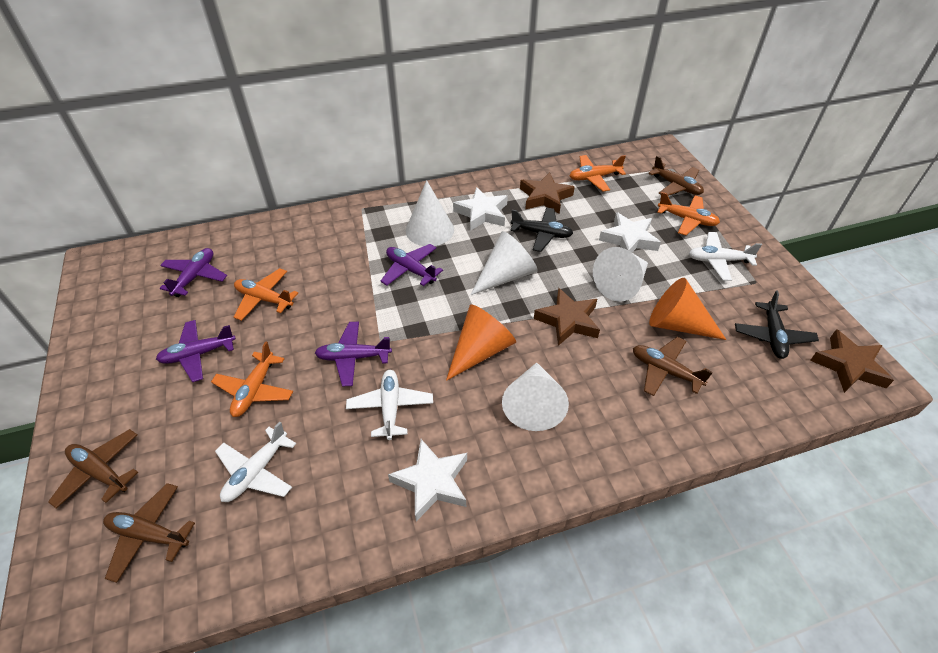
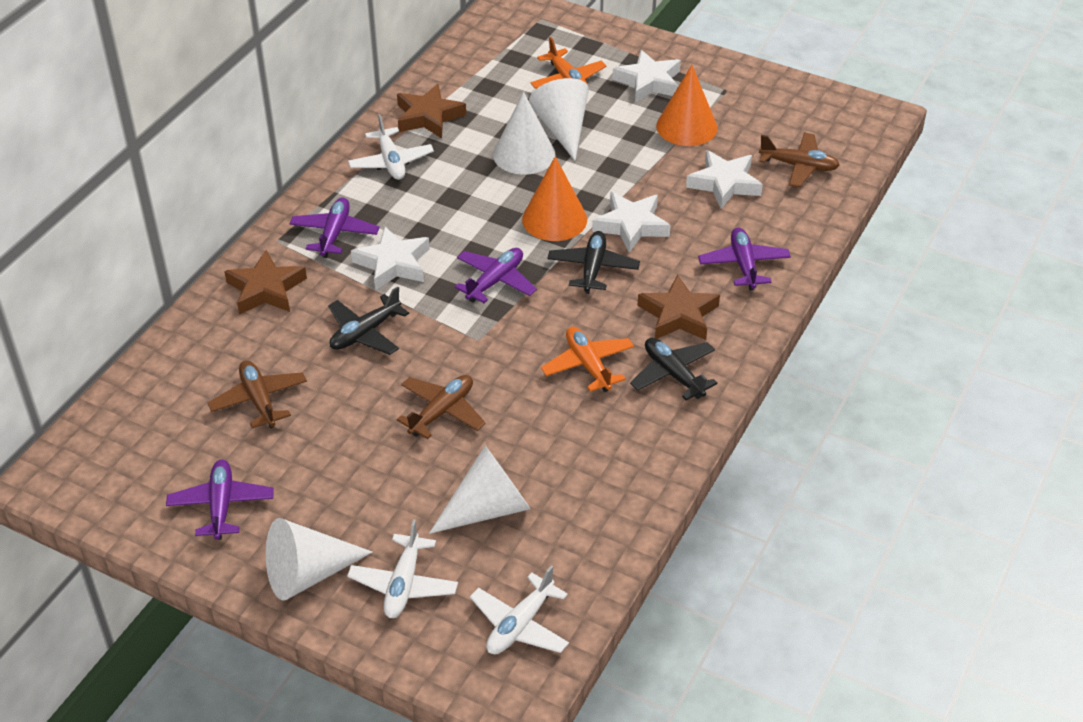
black plane: 2 -> 3
brown plane: 4 -> 3
orange plane: 4 -> 2
white star: 3 -> 4

